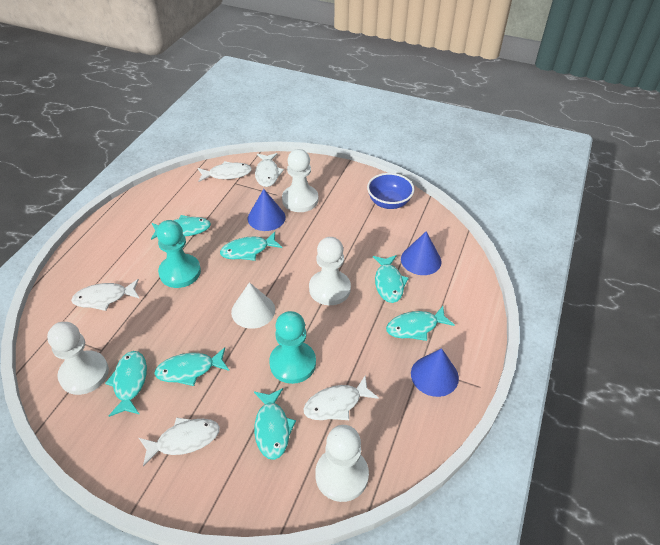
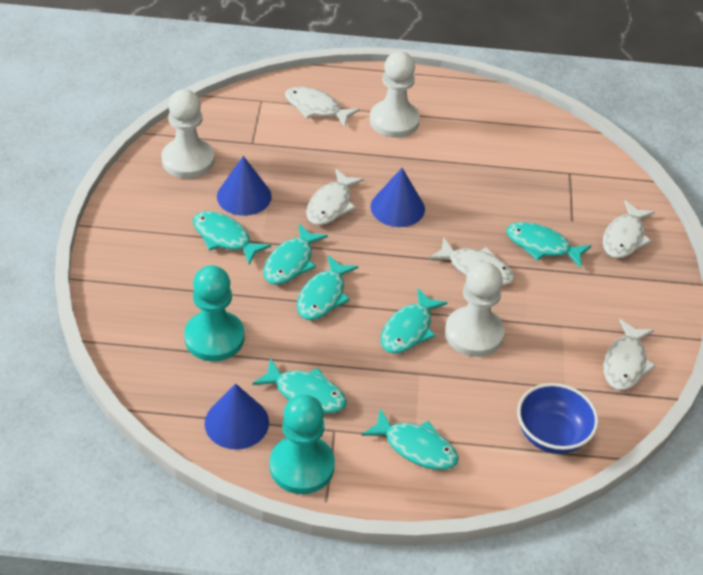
white cone: 1 -> 0
white pawn: 4 -> 3

